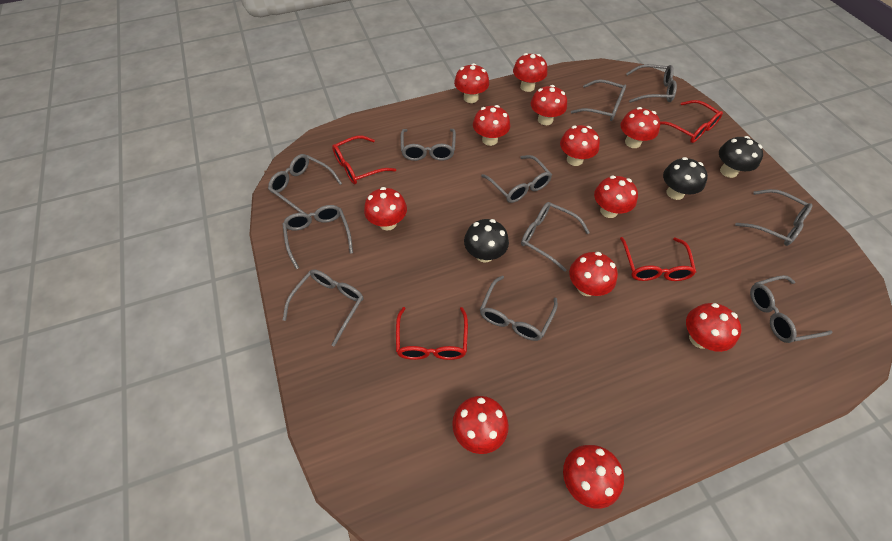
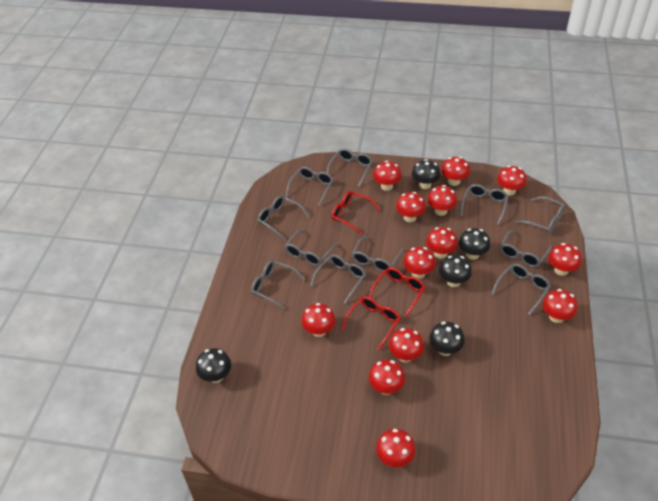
black mushroom: 3 -> 5
red glasses: 4 -> 3
red mushroom: 12 -> 13

